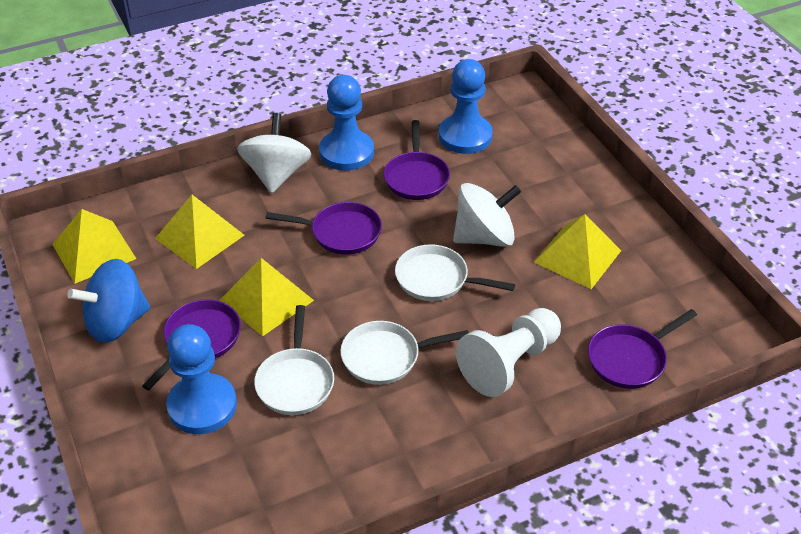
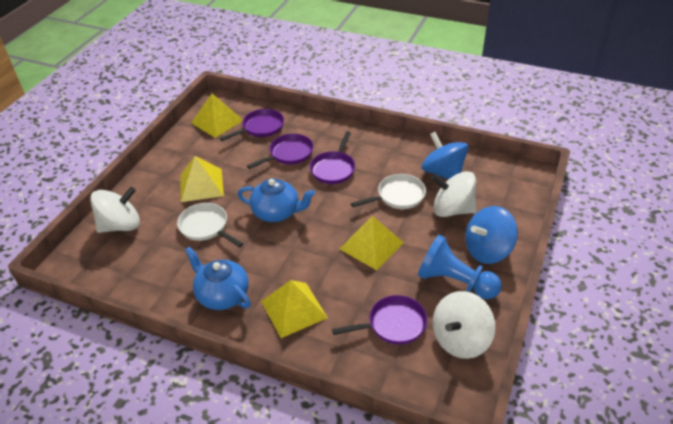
blue pawn: 3 -> 1
blue spinning top: 1 -> 2
blue teapot: 0 -> 2
white pan: 3 -> 2
white pawn: 1 -> 0
white spinning top: 2 -> 3

